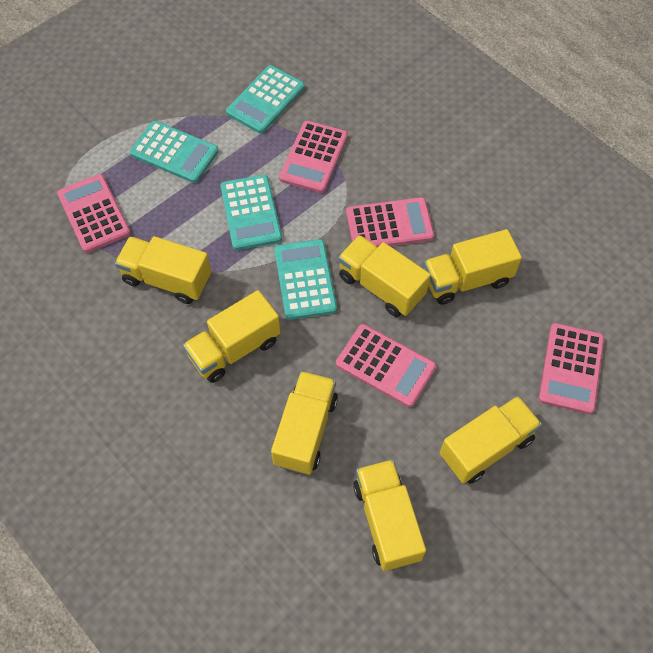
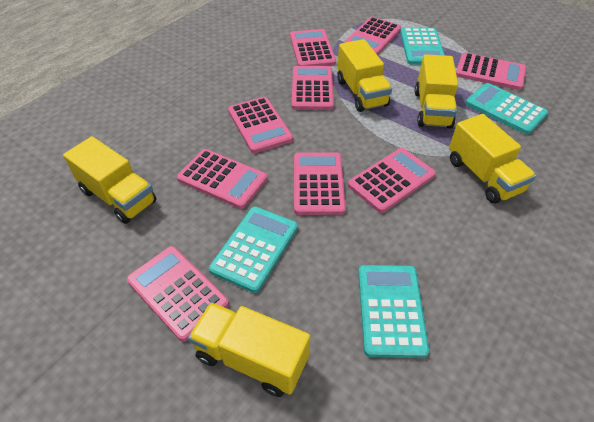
pink calculator: 5 -> 9
yellow truck: 7 -> 5

